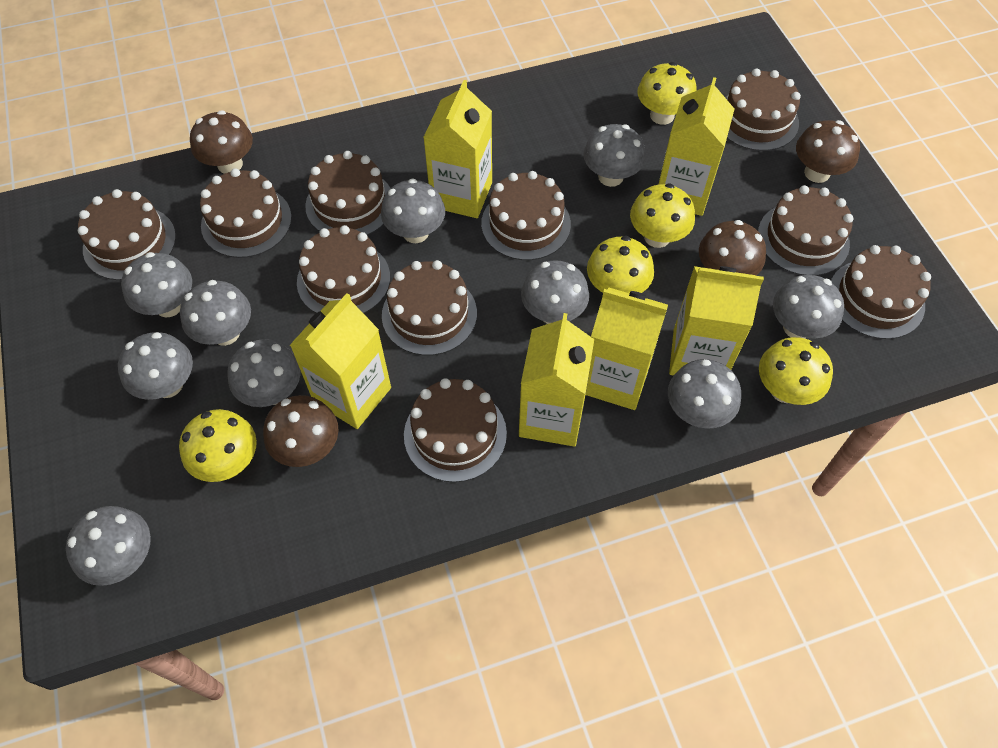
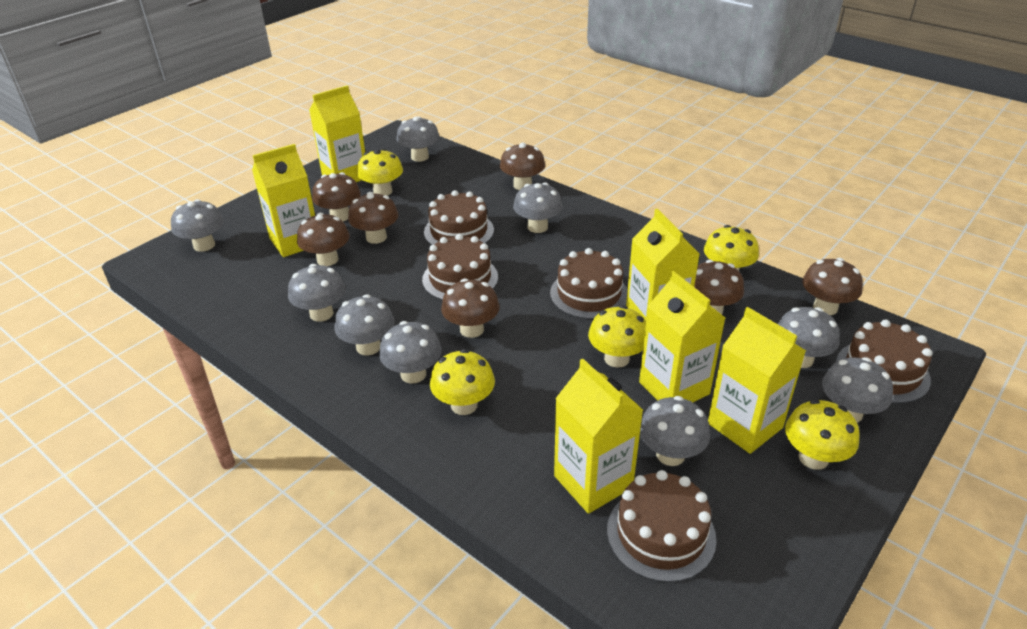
brown cake: 10 -> 5
brown mushroom: 4 -> 7
grey mushroom: 10 -> 9

